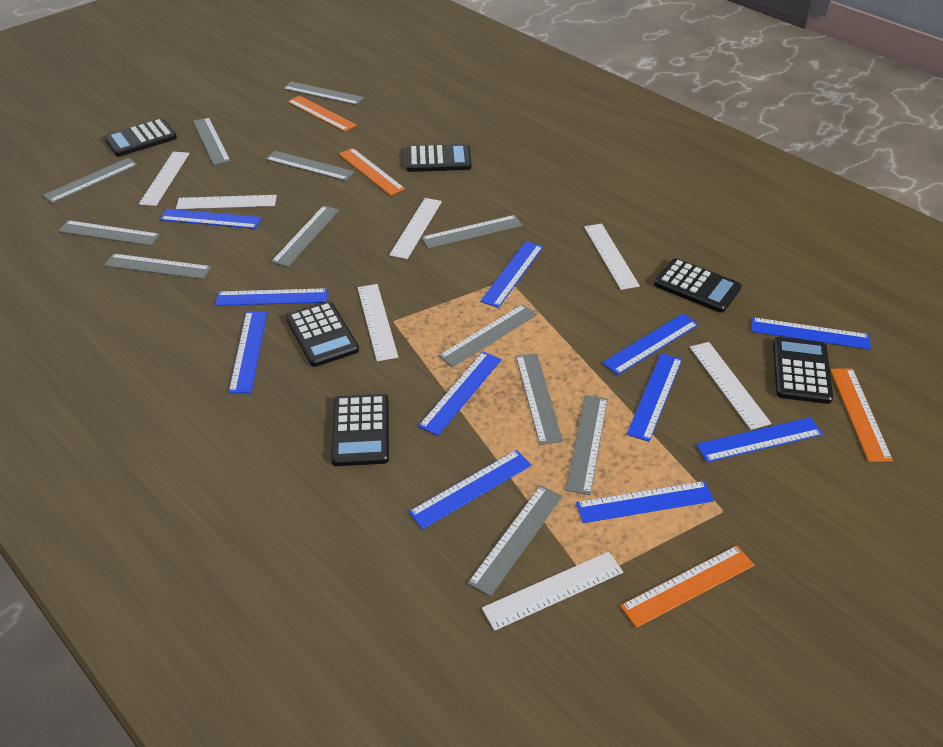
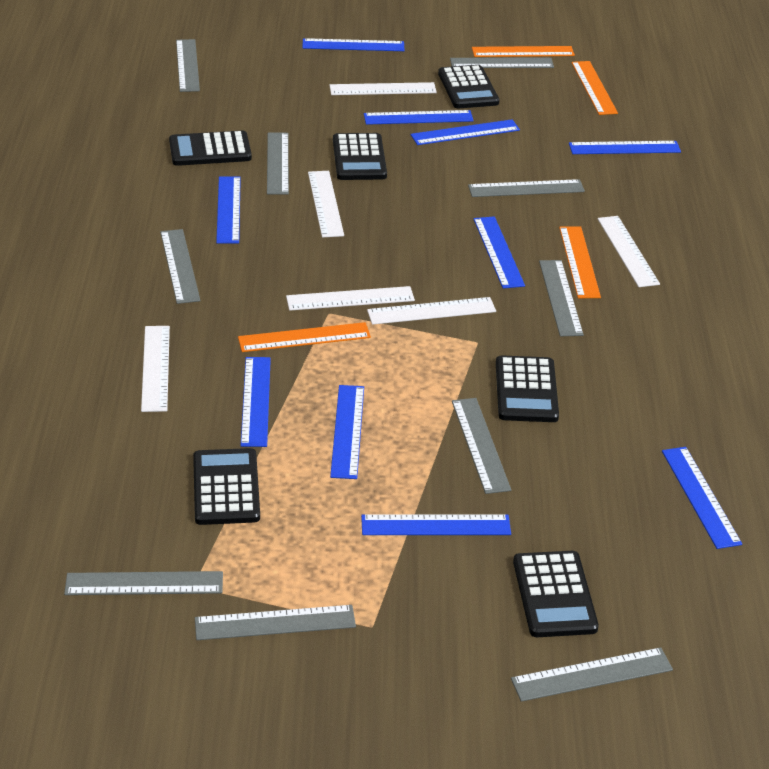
blue ruler: 11 -> 10
grey ruler: 12 -> 10
white ruler: 7 -> 6

